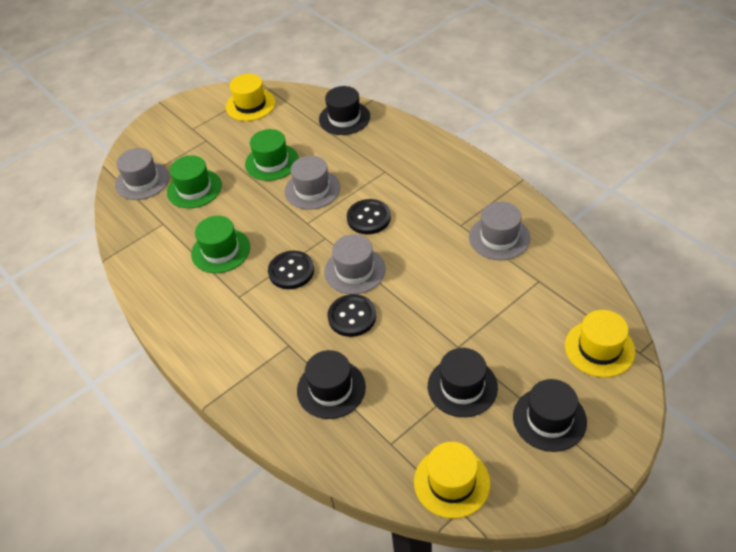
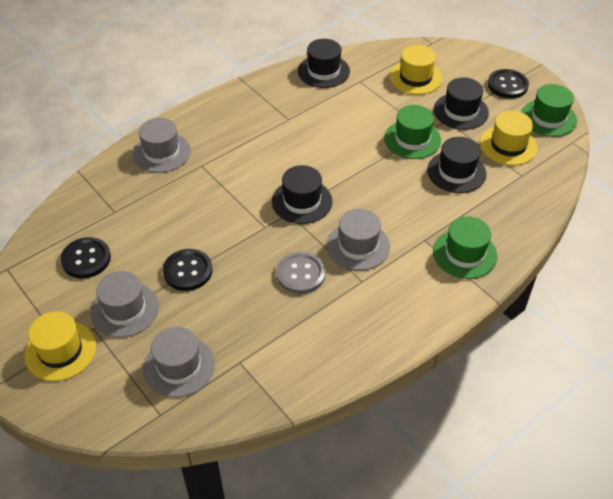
grey button: 0 -> 1

